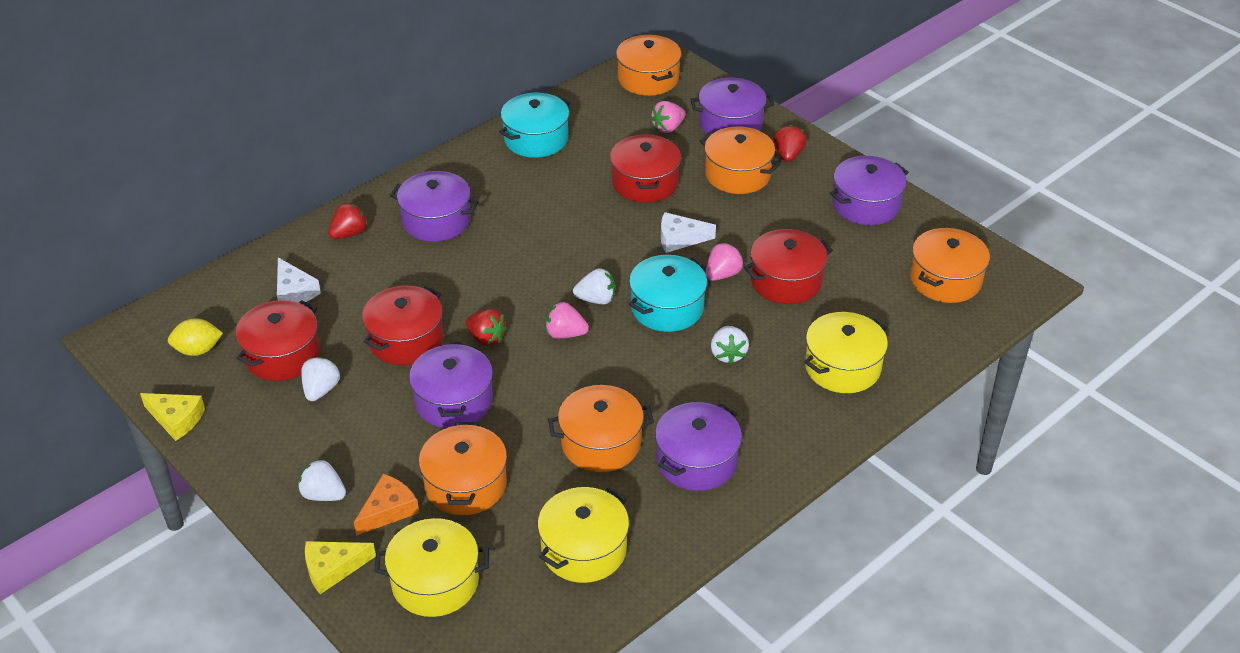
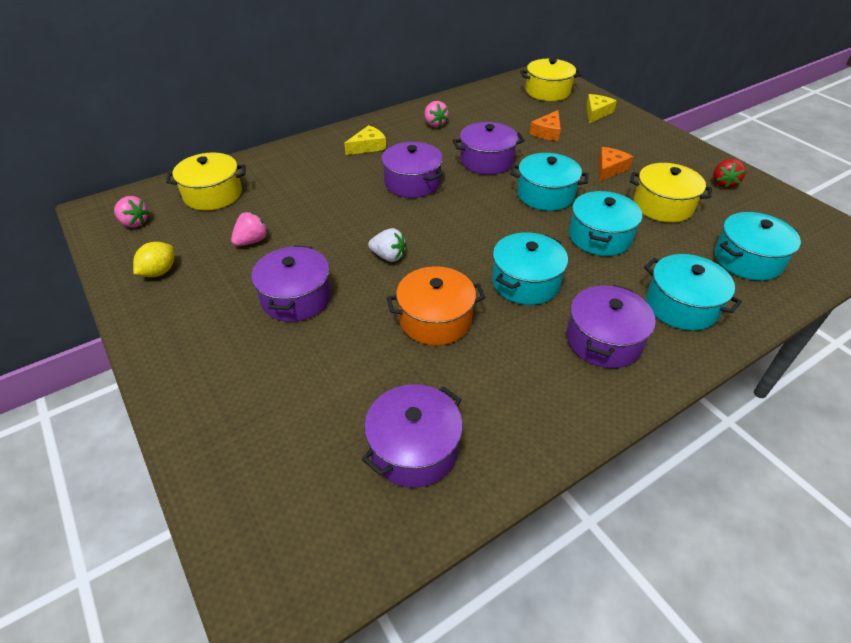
orange cheese: 1 -> 2
orange pot: 5 -> 1
red pot: 4 -> 0
red strawberry: 3 -> 1
turquoise pot: 2 -> 5
white cheese: 2 -> 0
white strawberry: 4 -> 1

